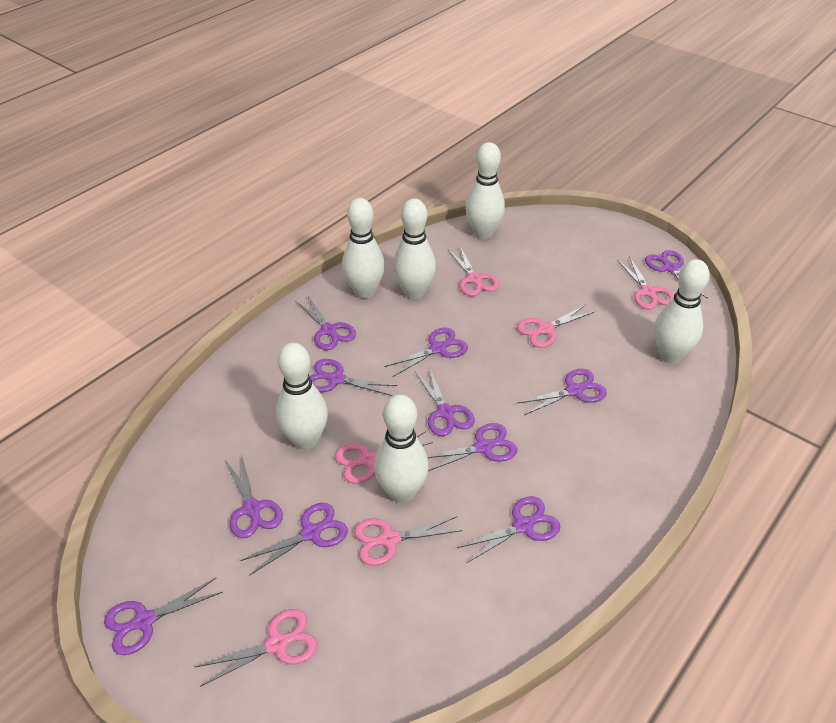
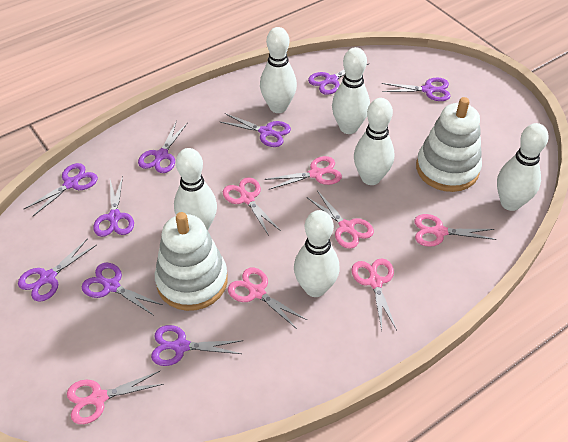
pink scissors: 6 -> 7
purple scissors: 11 -> 9
white stacking toy: 0 -> 2

